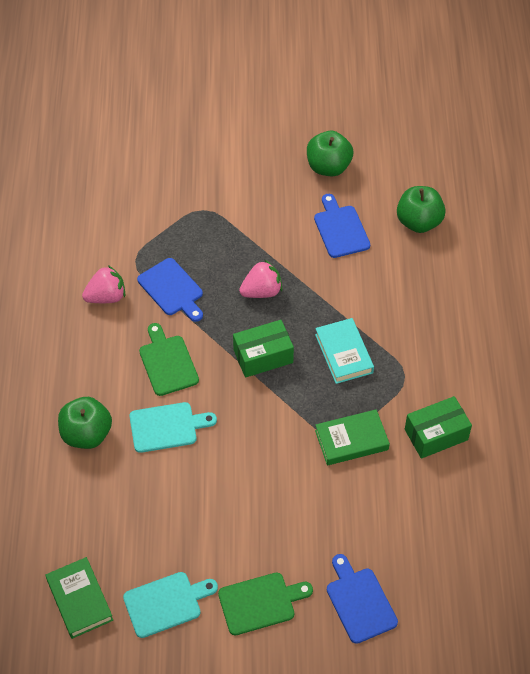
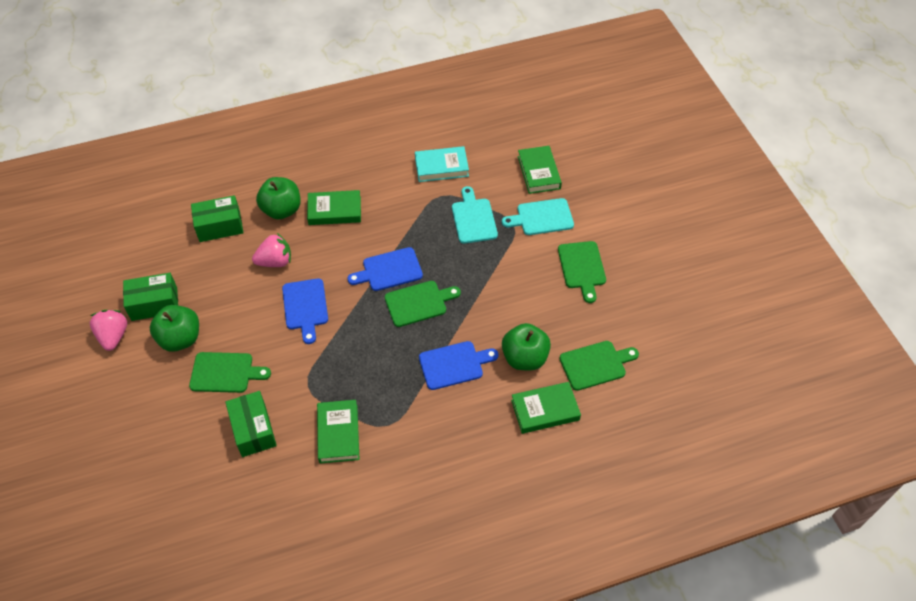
green book: 2 -> 4
green box: 2 -> 3
green cutting board: 2 -> 4

